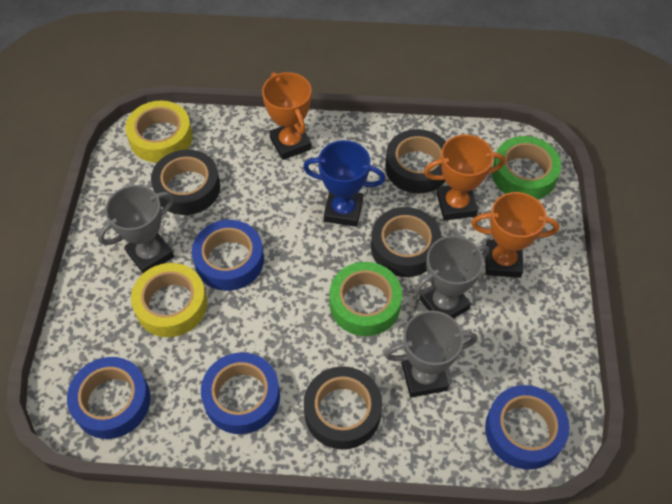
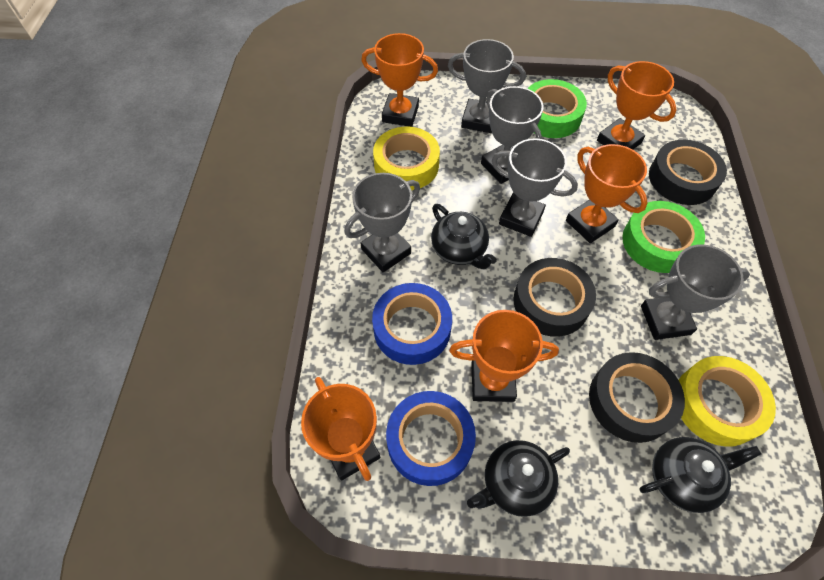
black tape: 4 -> 3
black teapot: 0 -> 3
blue tape: 4 -> 2
blue trophy: 1 -> 0
grey trophy: 3 -> 5
orange trophy: 3 -> 5

